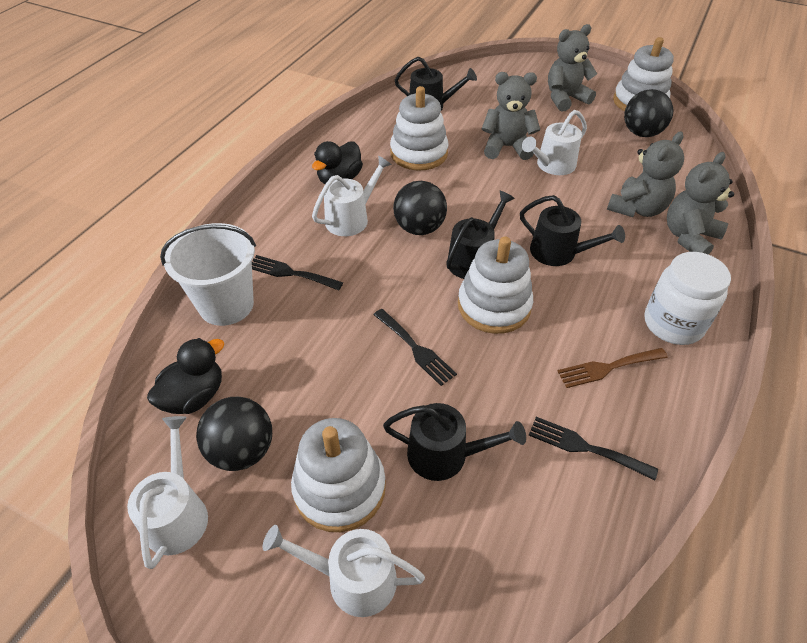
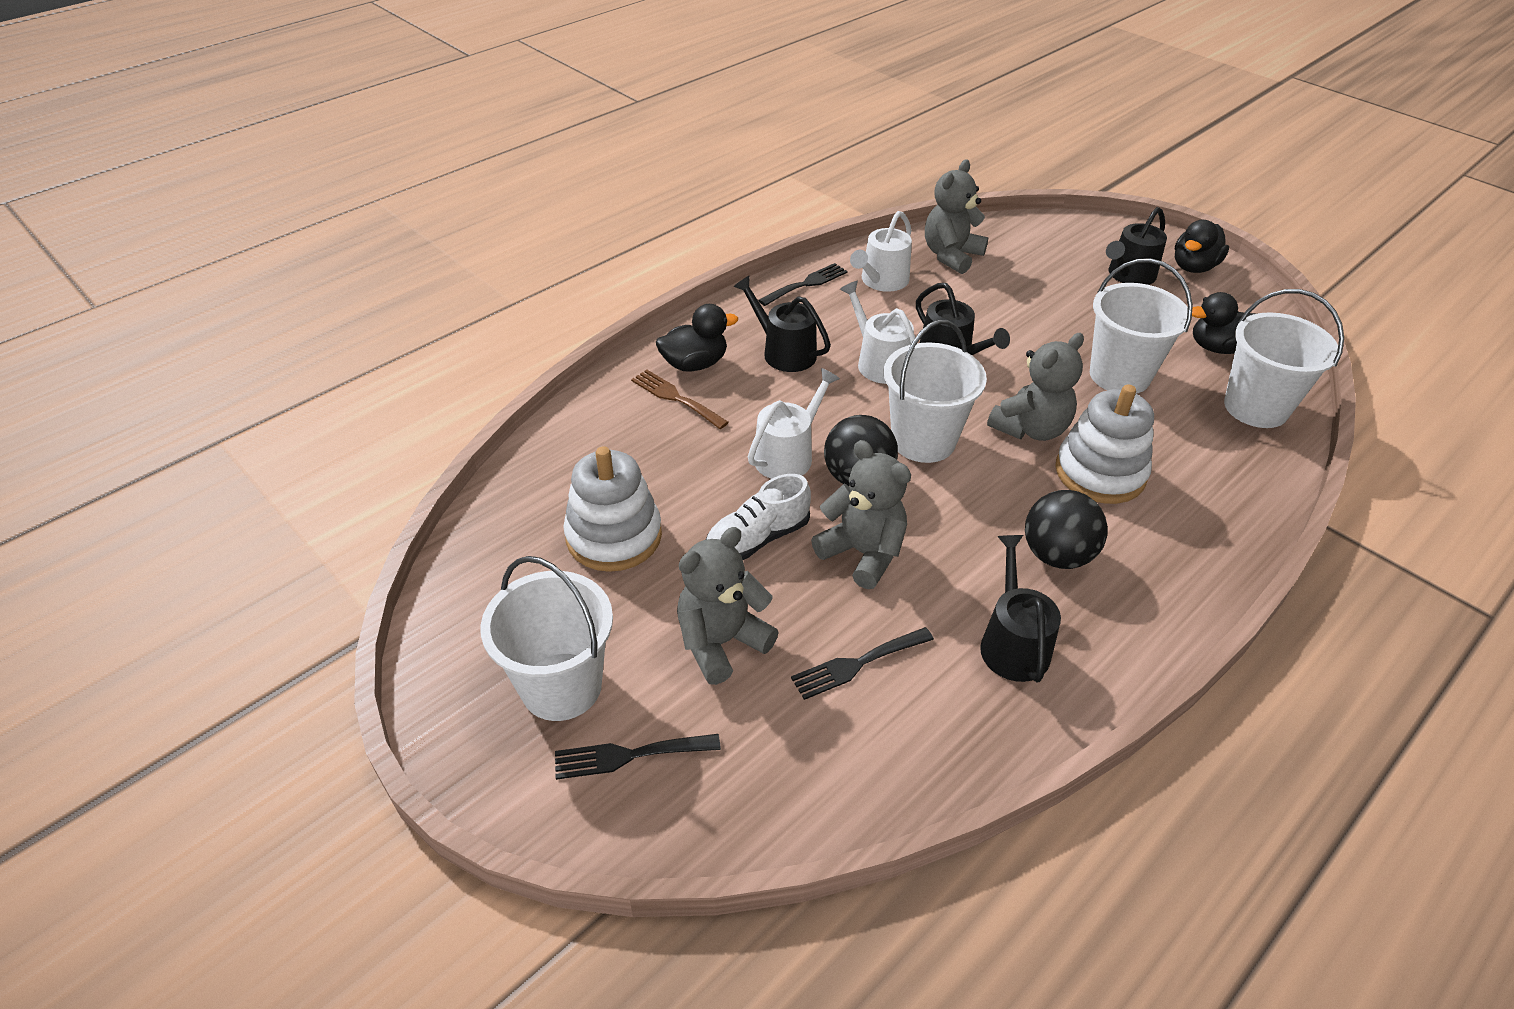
black ball: 3 -> 2
black duck: 2 -> 3
white bucket: 1 -> 4
white jar: 1 -> 0
white shoe: 0 -> 1
white stacking toy: 4 -> 2
white watering can: 4 -> 3

